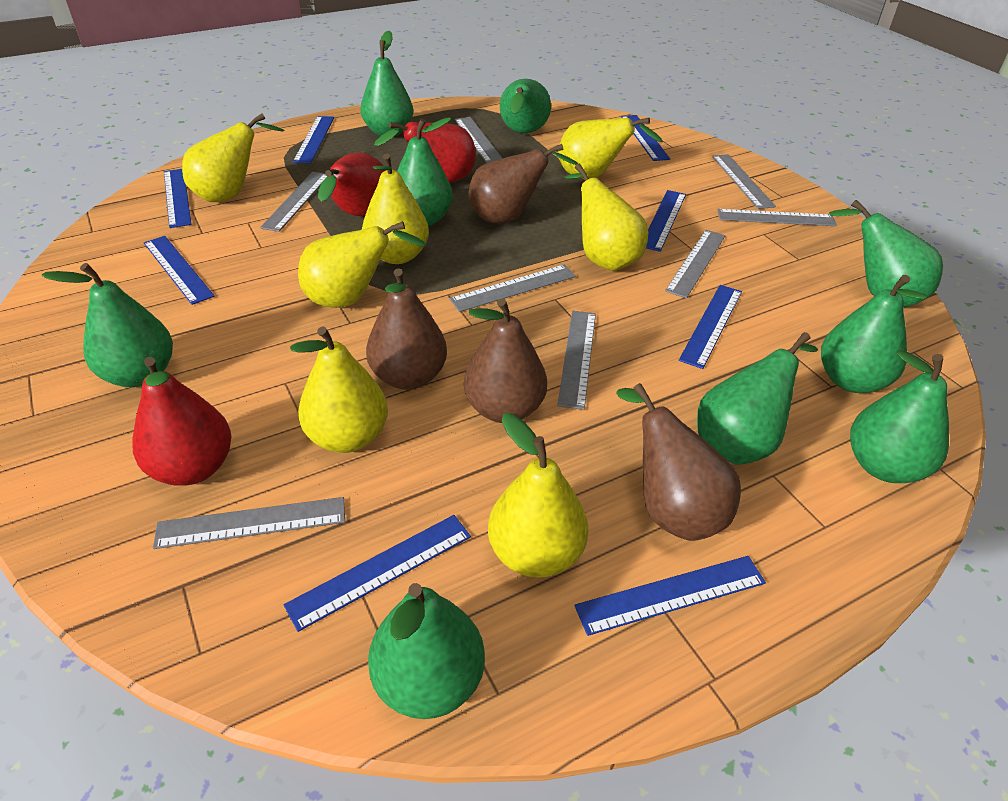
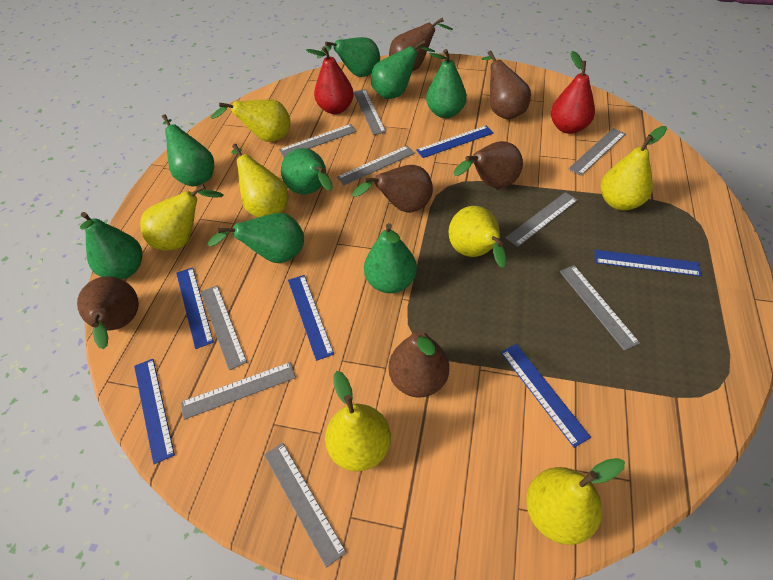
blue ruler: 8 -> 6
brown pear: 4 -> 6
green pear: 9 -> 8
grey ruler: 8 -> 9
red pear: 3 -> 2

